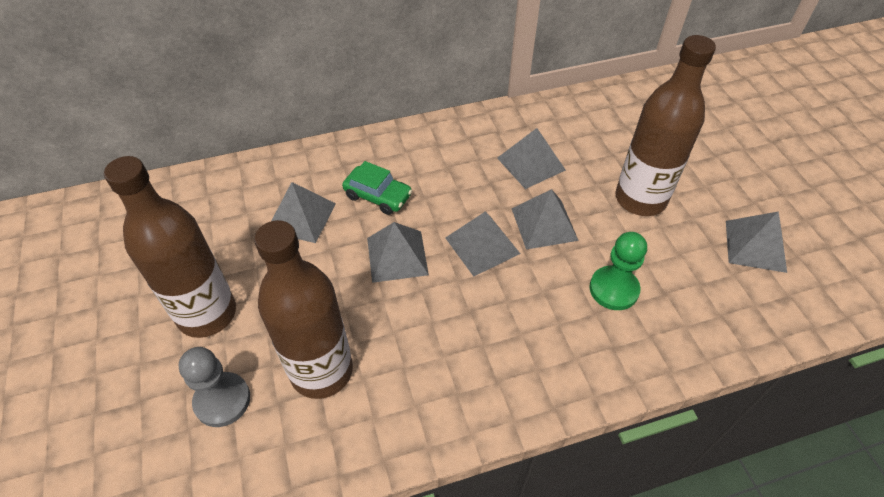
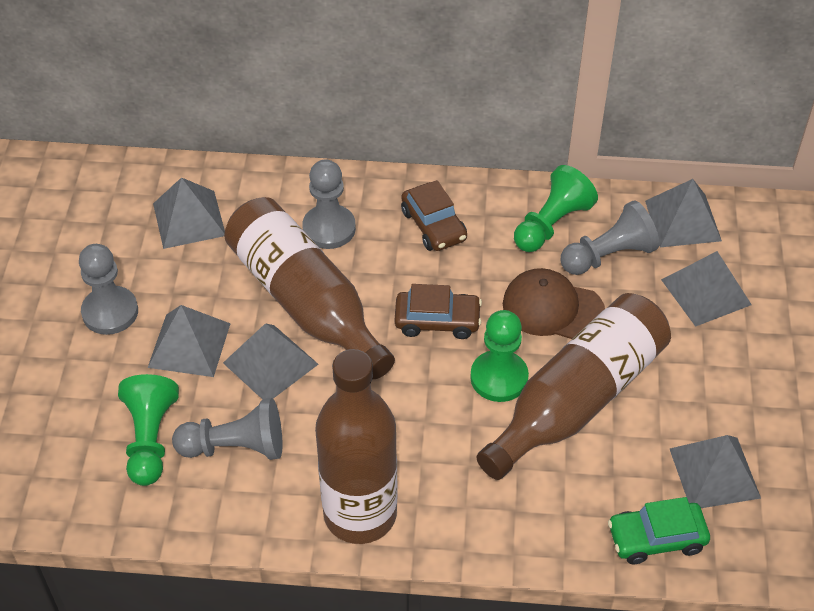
brown cap: 0 -> 1
brown car: 0 -> 2
green pawn: 1 -> 3
grey pawn: 1 -> 4

